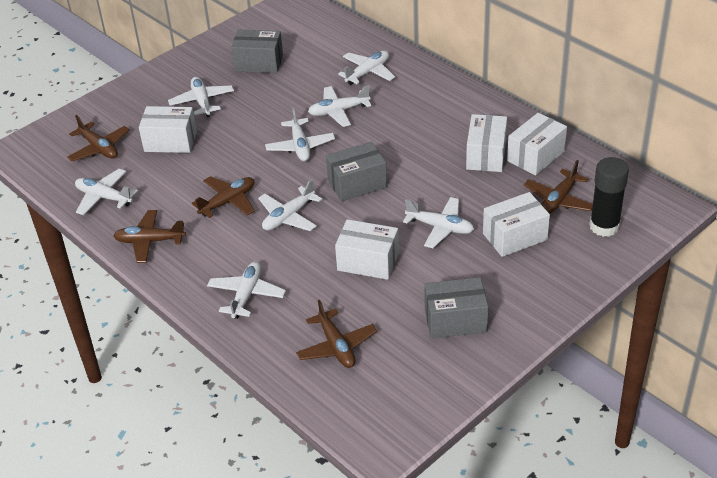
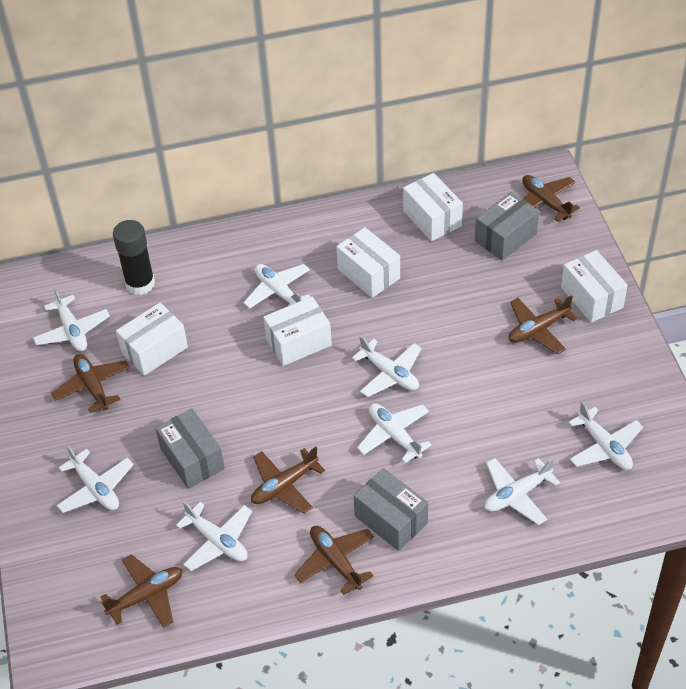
brown plane: 5 -> 6

